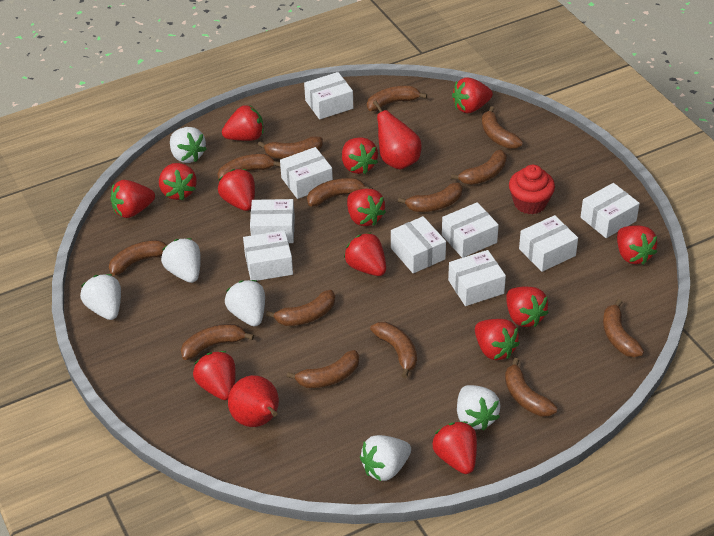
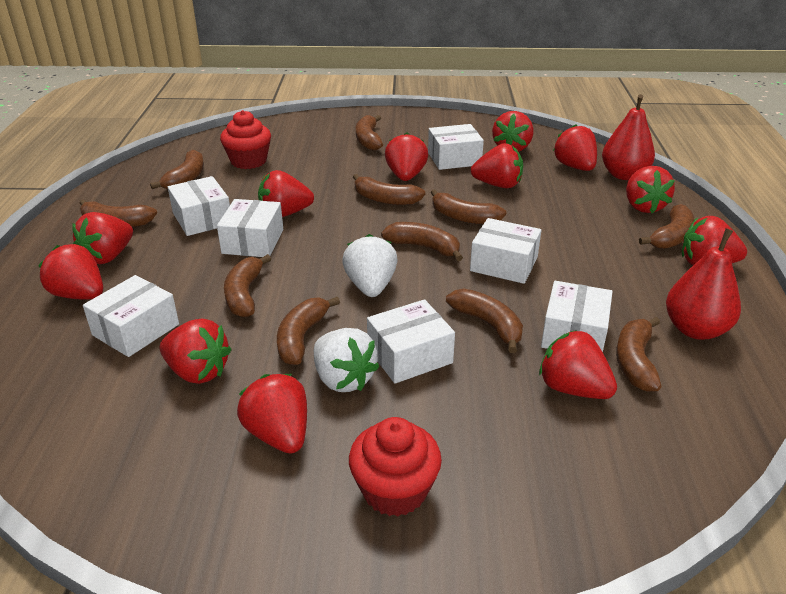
brown banana: 14 -> 11
red cupcake: 1 -> 2
red strawberry: 13 -> 12
white box: 9 -> 7
white strawberry: 6 -> 2

